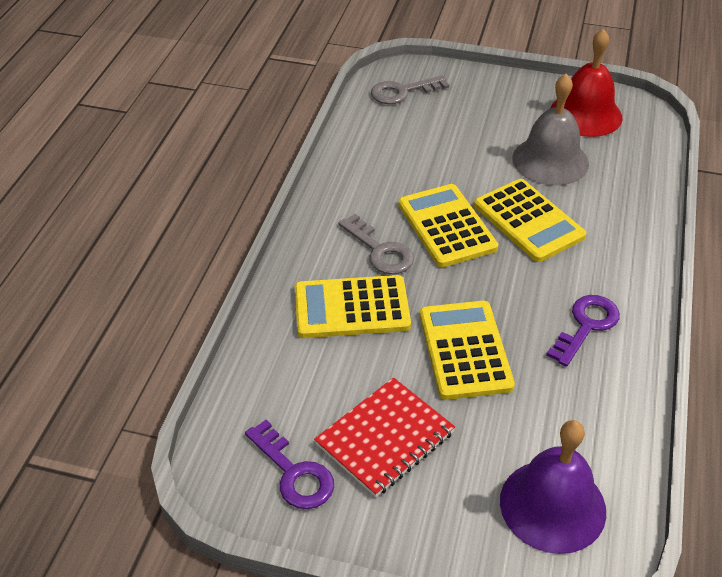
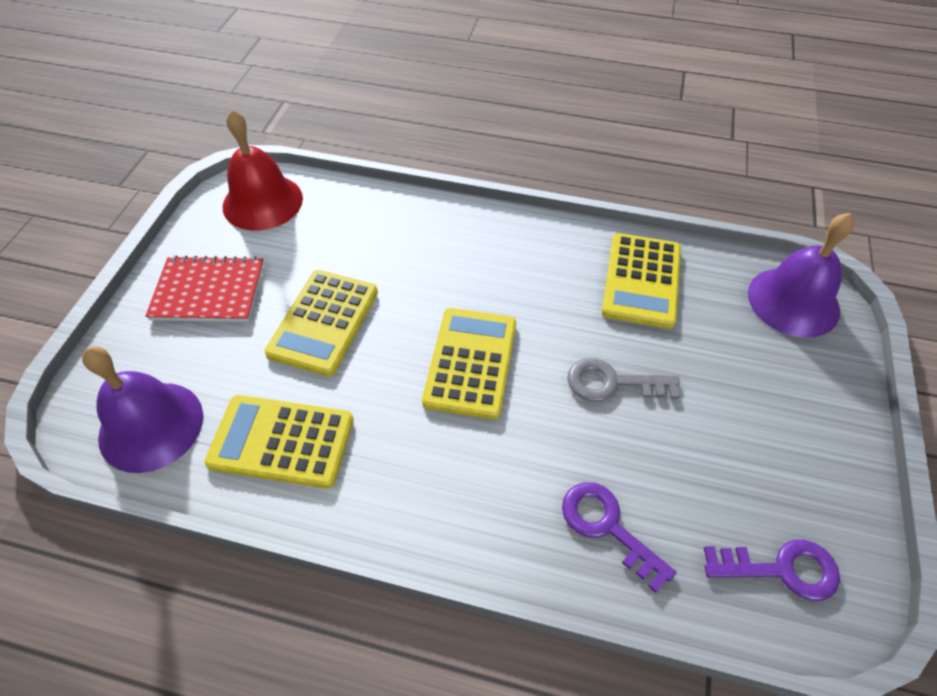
grey bell: 1 -> 0
grey key: 2 -> 1
purple bell: 1 -> 2

